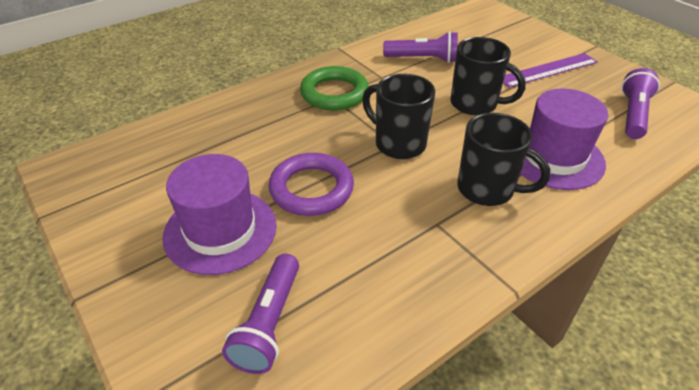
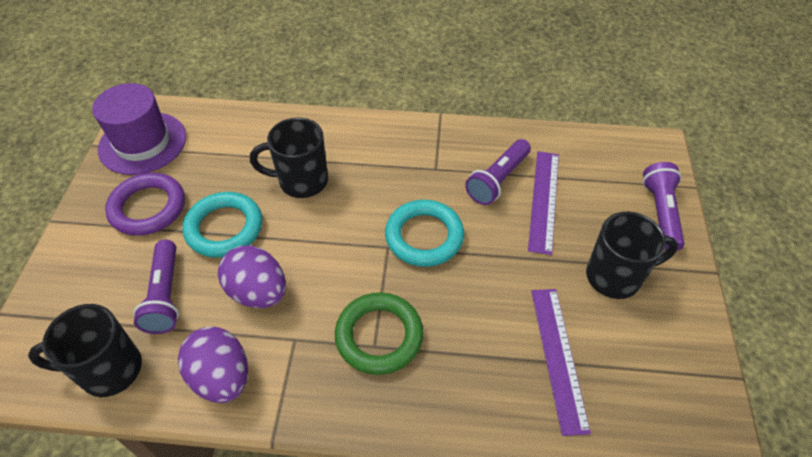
purple egg: 0 -> 2
purple hat: 2 -> 1
purple ruler: 1 -> 2
turquoise ring: 0 -> 2

